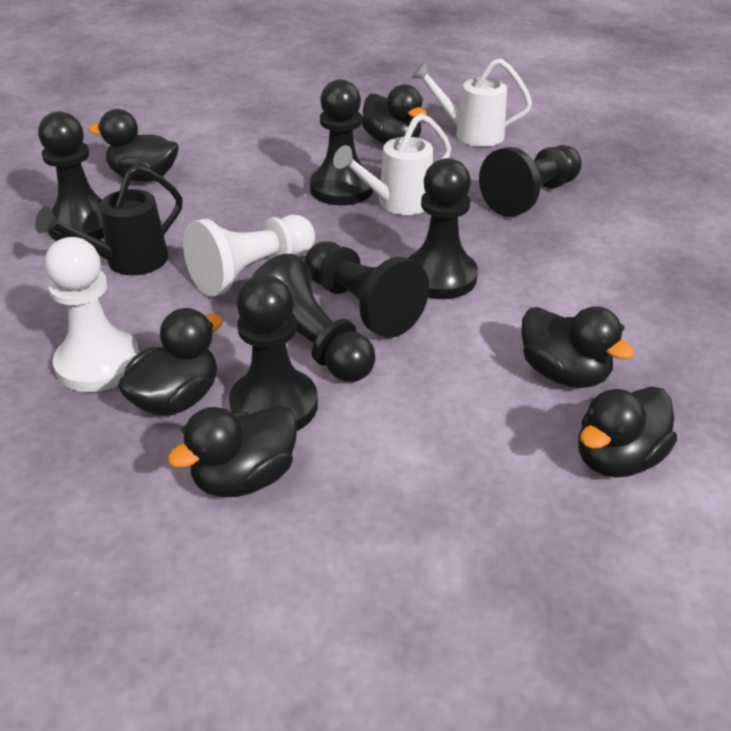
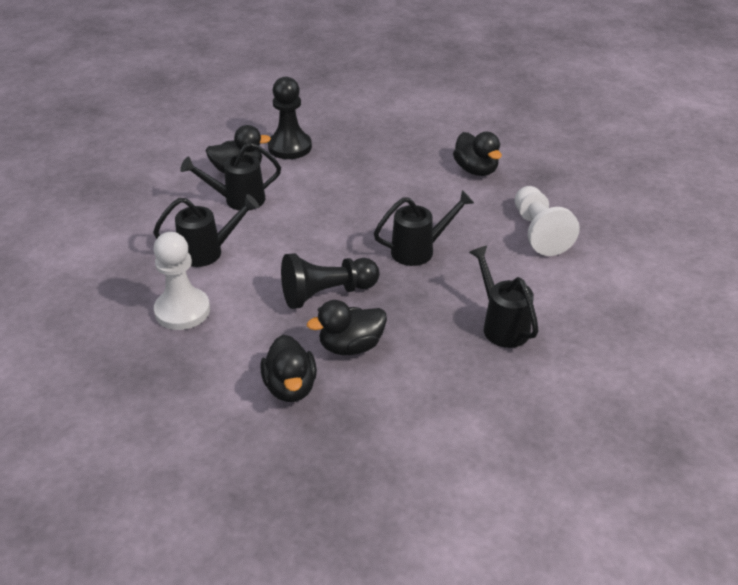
black duck: 6 -> 4
black pawn: 7 -> 2
black watering can: 1 -> 4
white watering can: 2 -> 0

